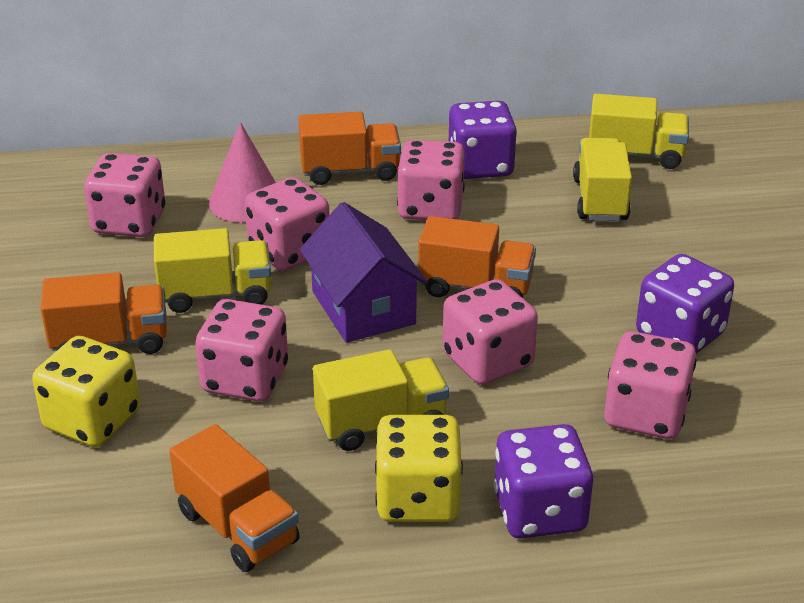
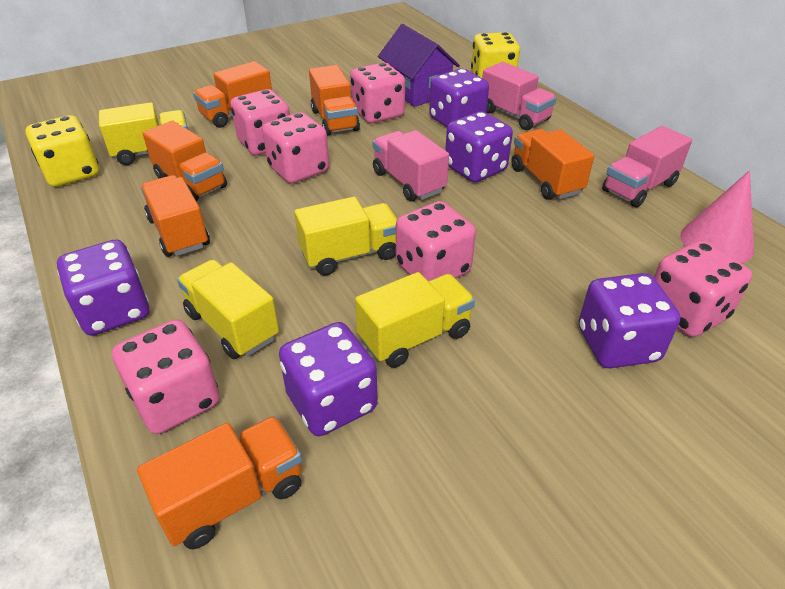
orange truck: 4 -> 6
pink truck: 0 -> 3
purple dice: 3 -> 5

